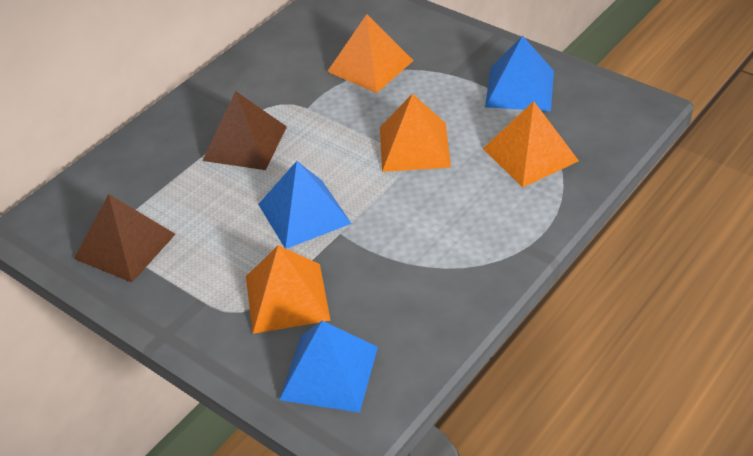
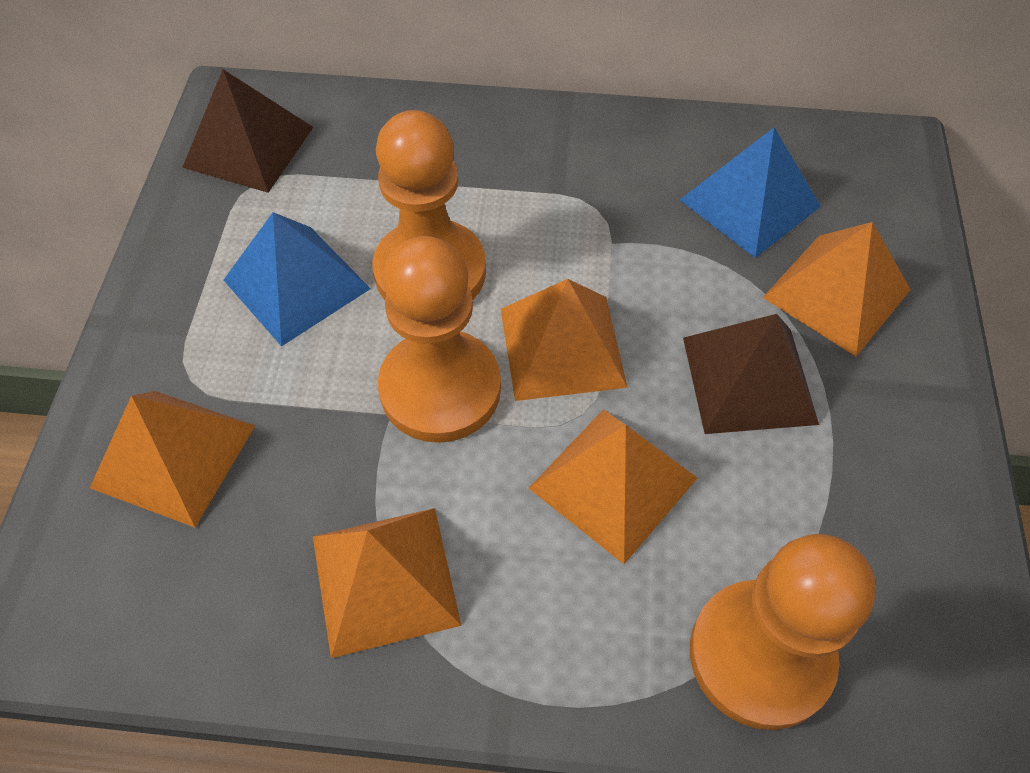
blue pyramid: 3 -> 2
orange pawn: 0 -> 3
orange pyramid: 4 -> 5

